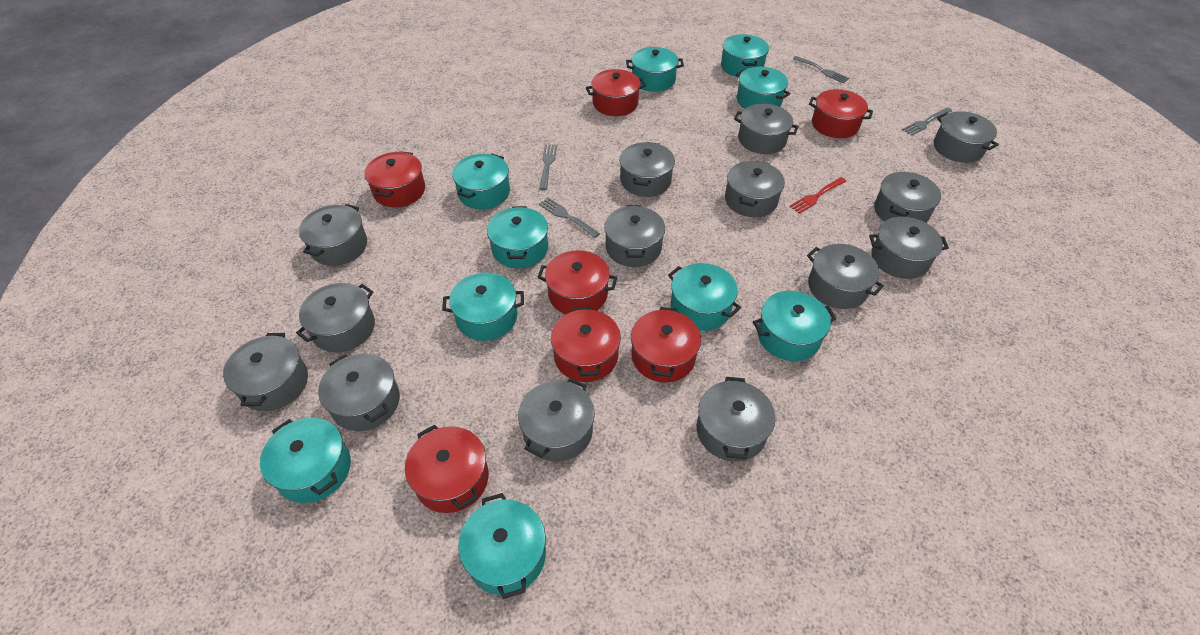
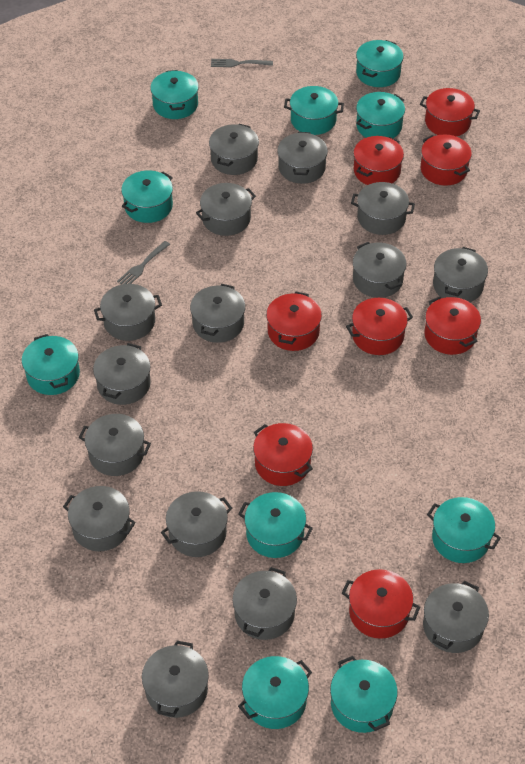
grey fork: 4 -> 2
grey pot: 14 -> 15
red fork: 1 -> 0
red pot: 7 -> 8

